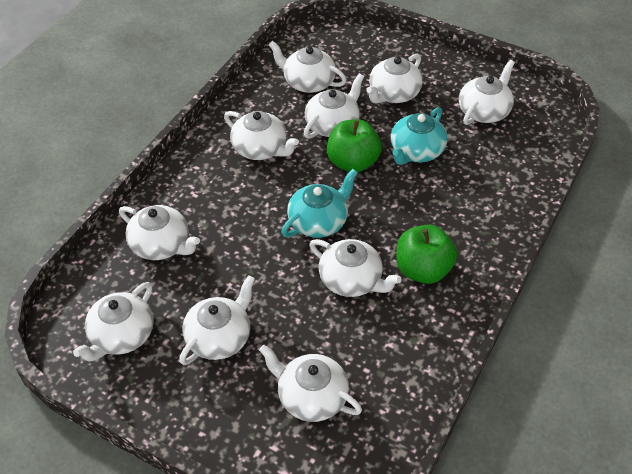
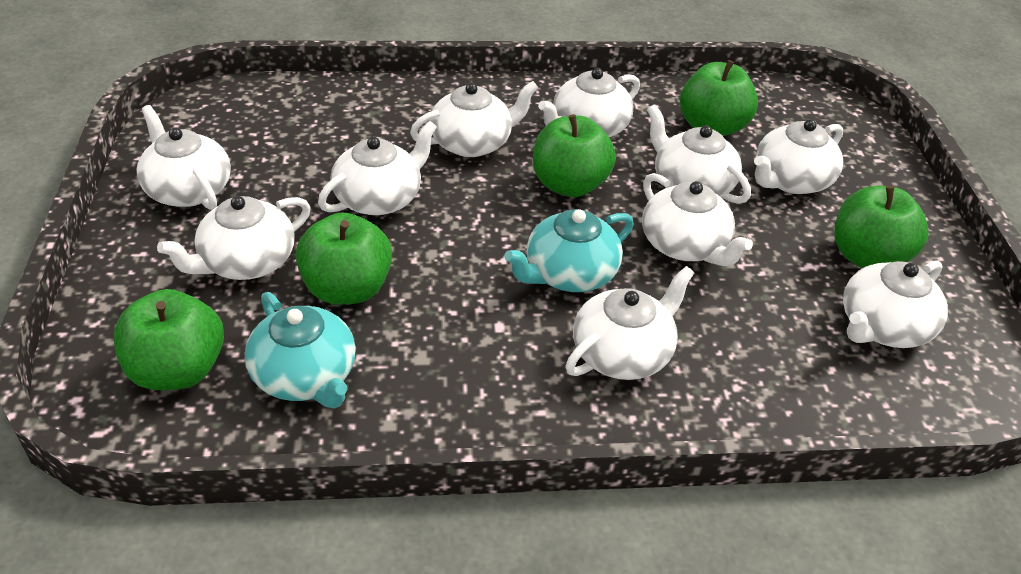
green apple: 2 -> 5

